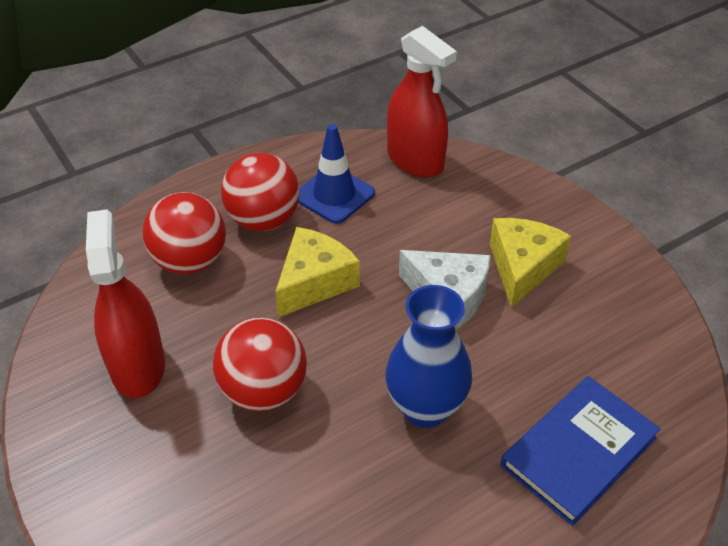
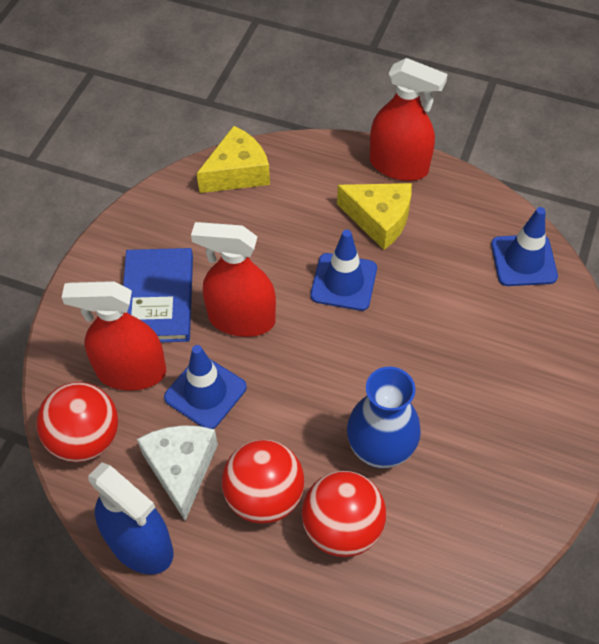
blue spray bottle: 0 -> 1
blue traffic cone: 1 -> 3
red spray bottle: 2 -> 3

